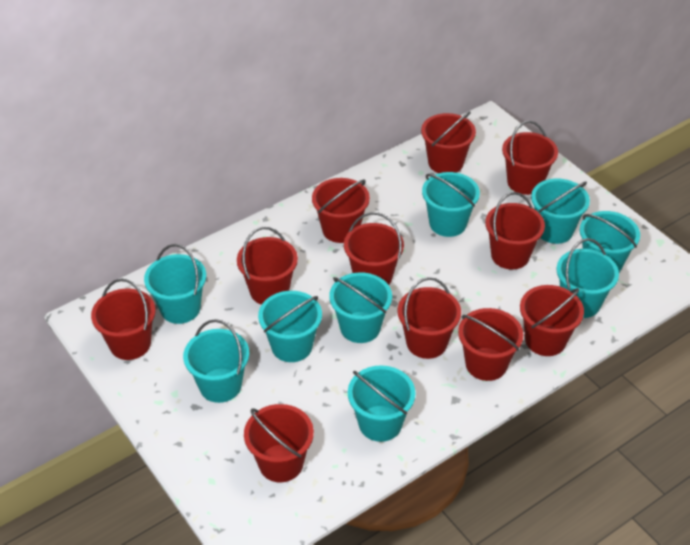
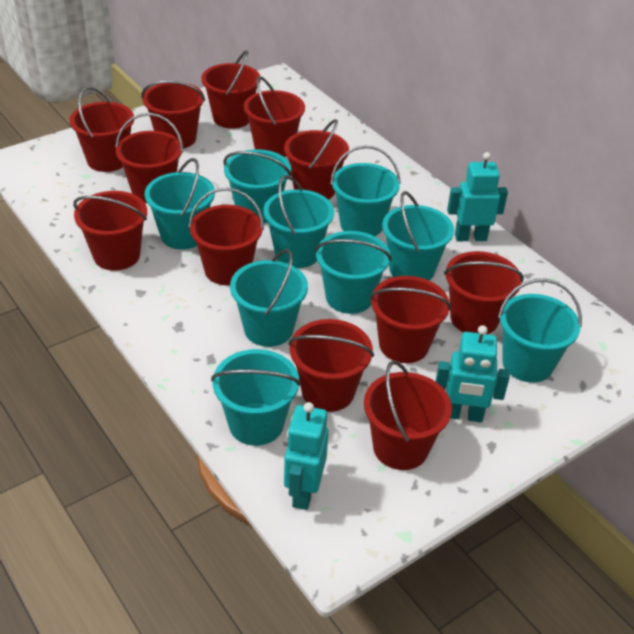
red bucket: 11 -> 12
turquoise robot: 0 -> 3

